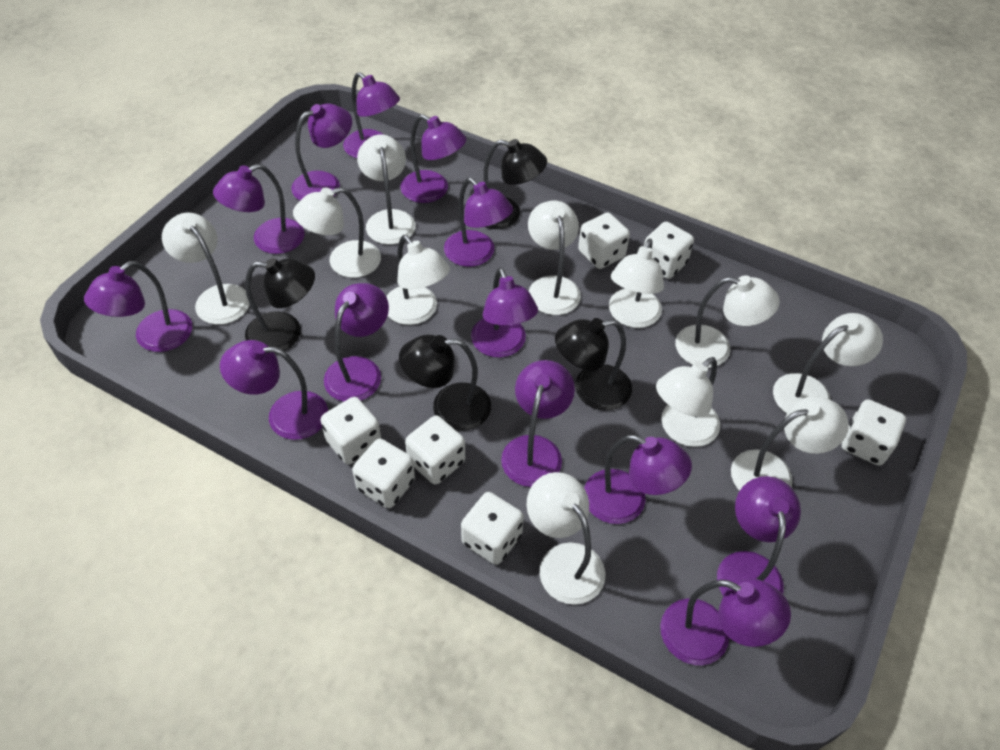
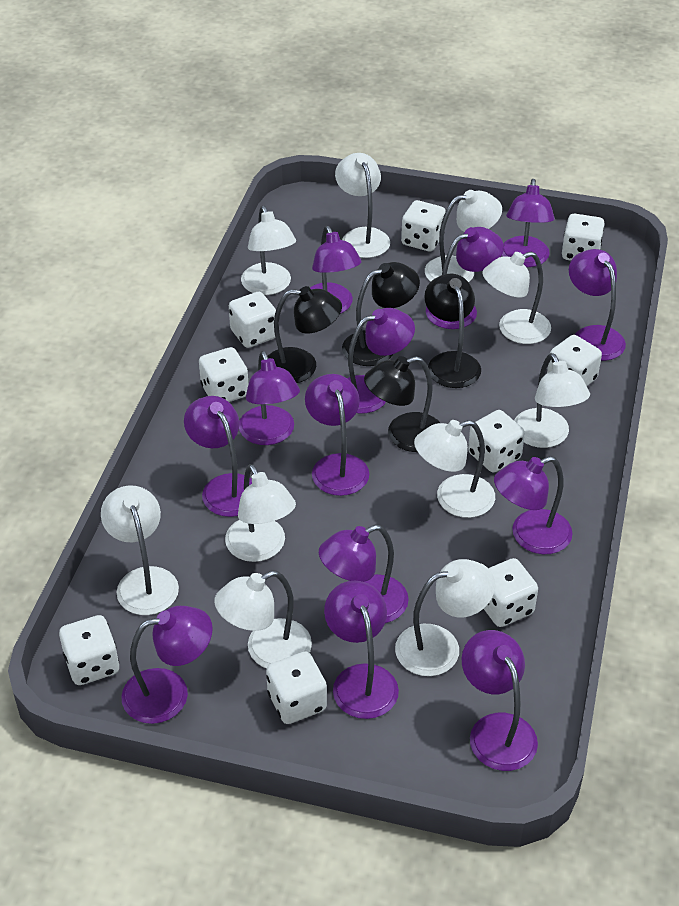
white dice: 7 -> 9
white lamp: 11 -> 10

